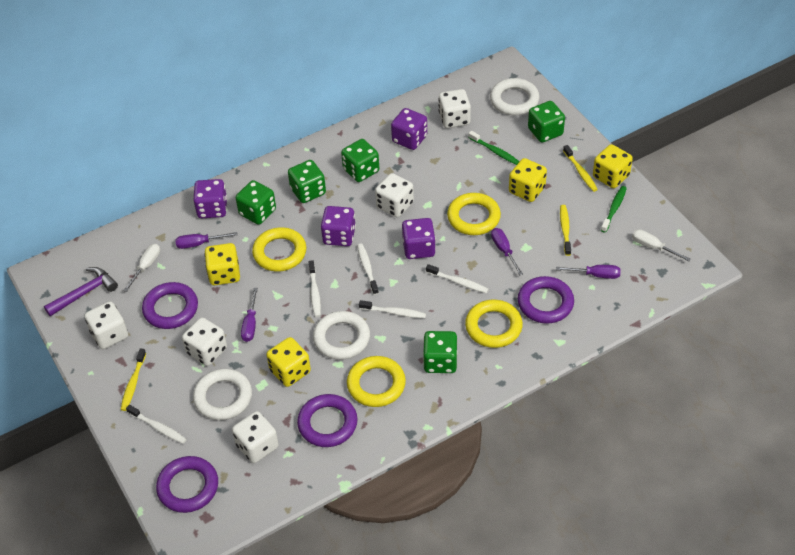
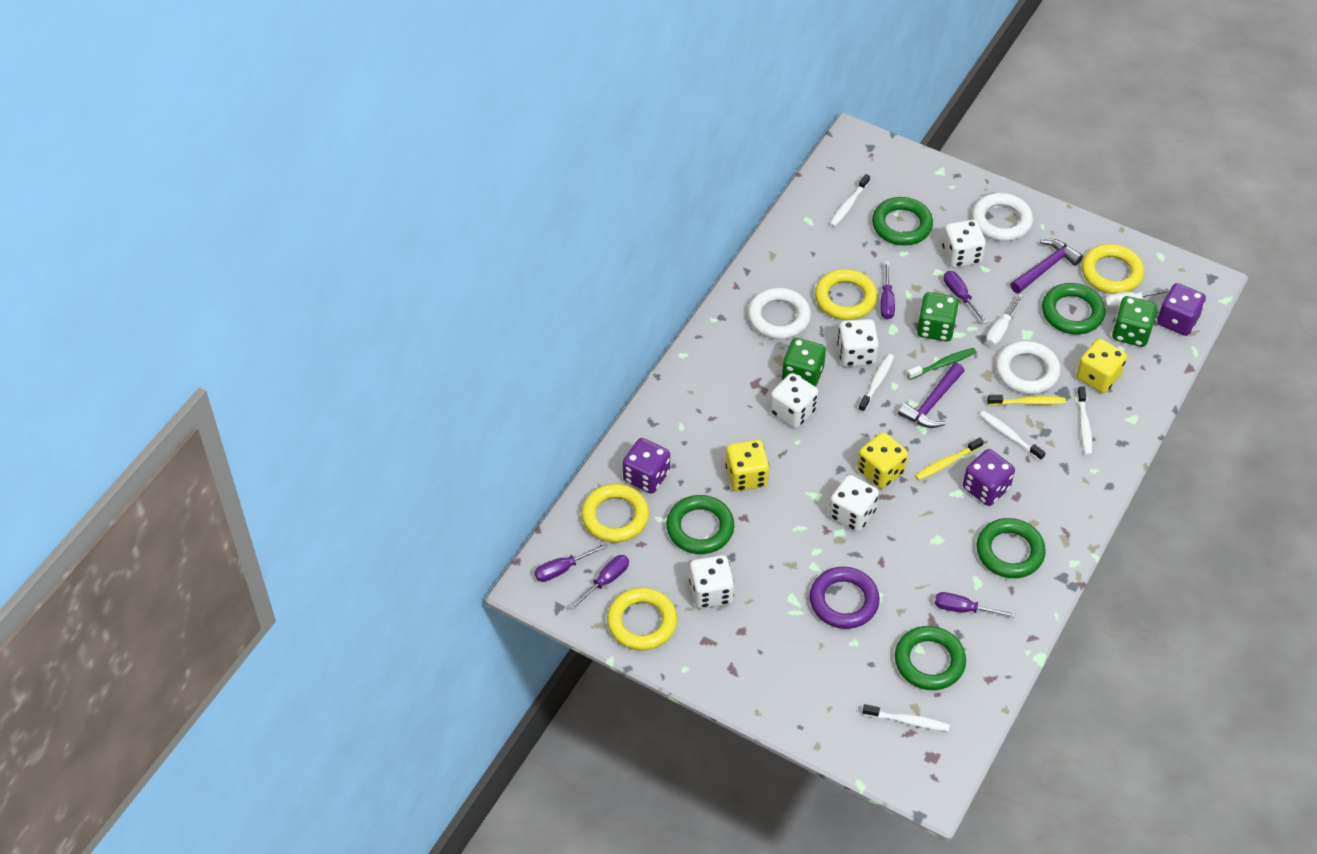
green dice: 5 -> 3
green ring: 0 -> 5
green toothbrush: 2 -> 1
purple dice: 4 -> 3
purple hammer: 1 -> 2
purple ring: 4 -> 1
purple screwdriver: 4 -> 5
yellow dice: 4 -> 3
yellow toothbrush: 3 -> 2

